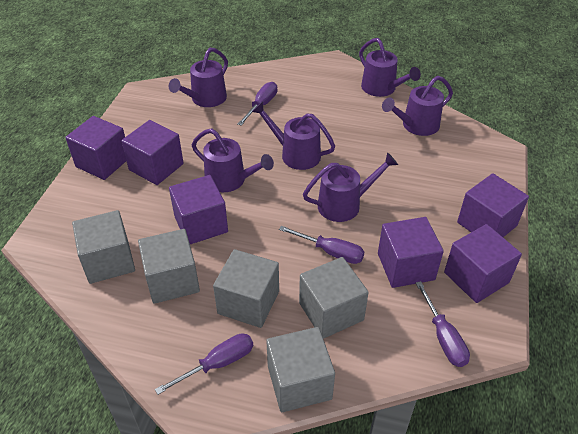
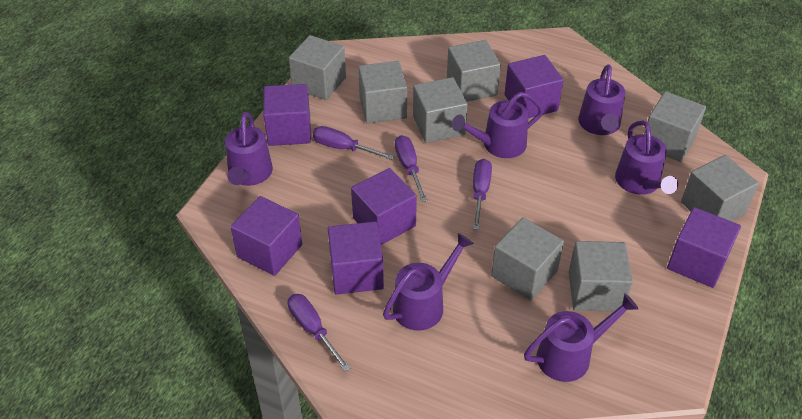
grey cube: 5 -> 8

